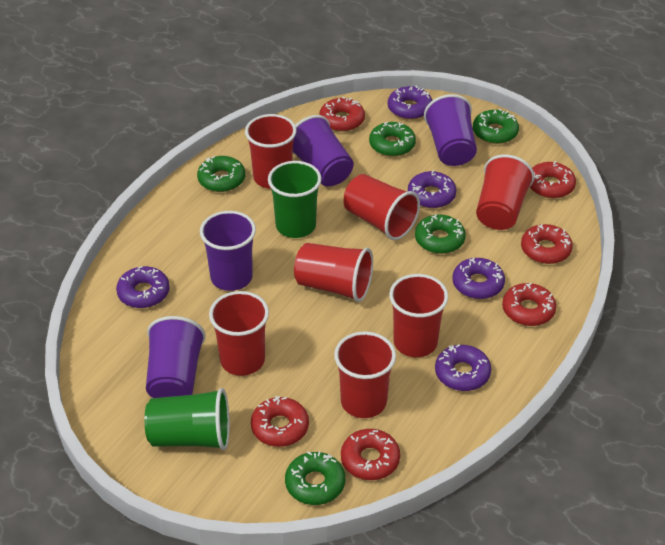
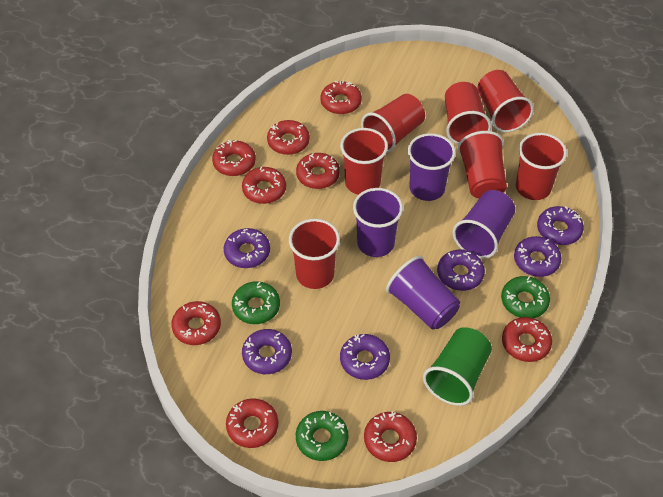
green cup: 2 -> 1
green donut: 5 -> 3
purple donut: 5 -> 6
red donut: 6 -> 9

